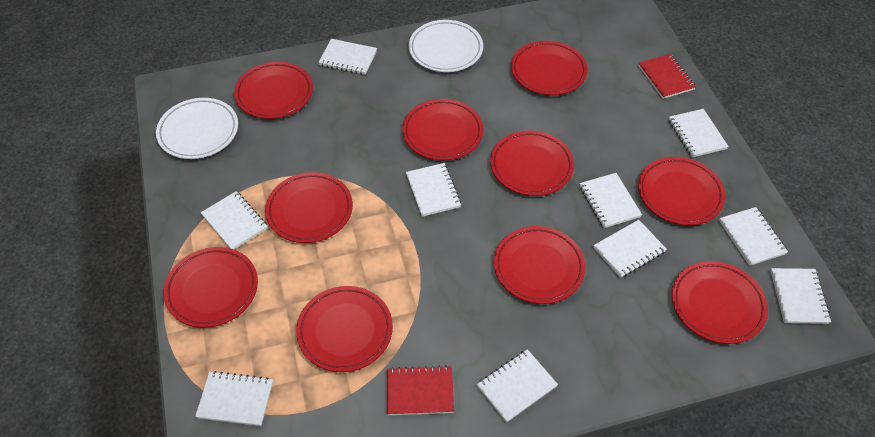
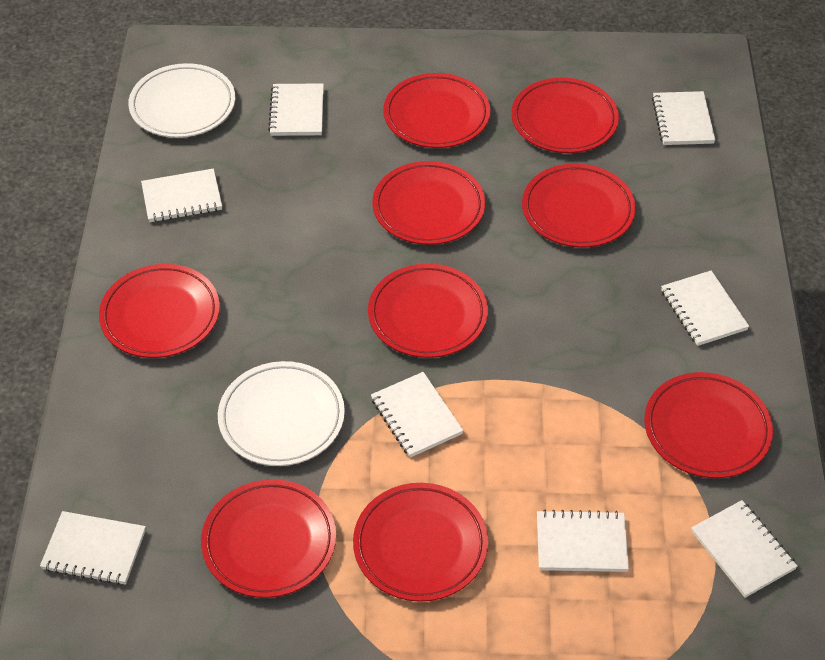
red notebook: 2 -> 0
red plate: 10 -> 9
white notebook: 10 -> 8

